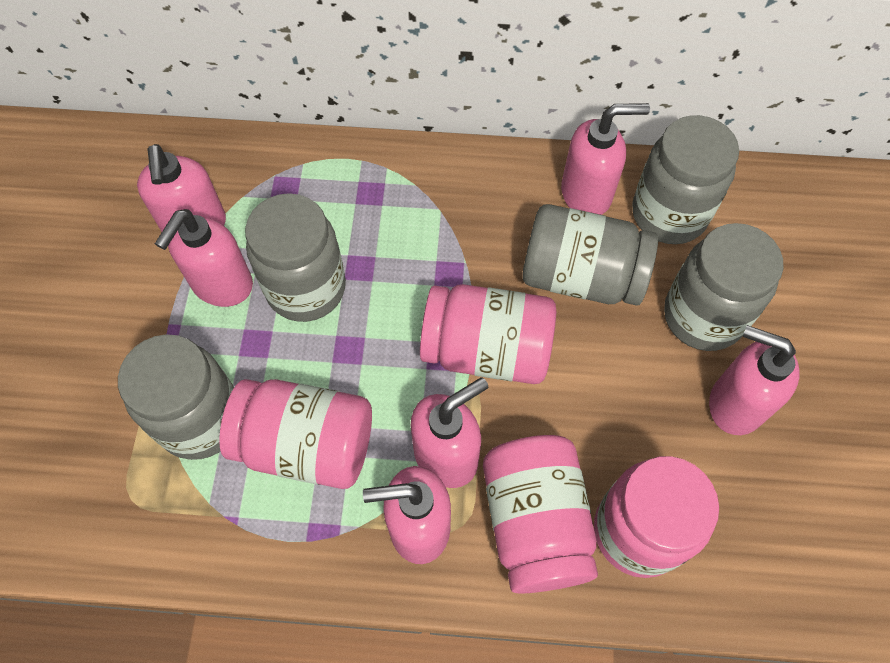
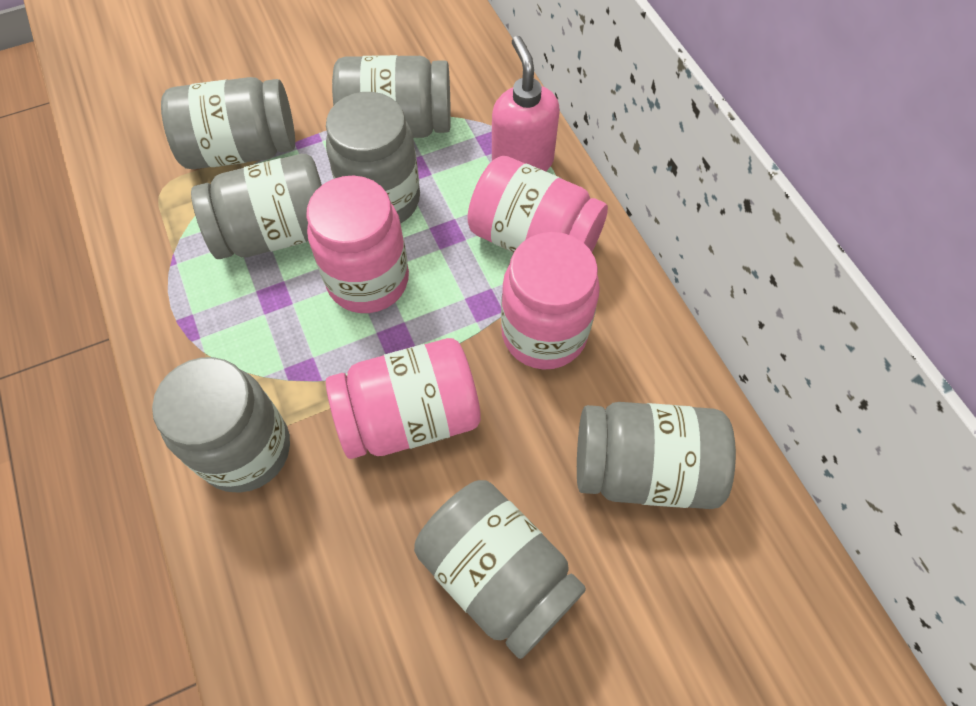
grey jar: 5 -> 7
pink soap dispenser: 6 -> 1

